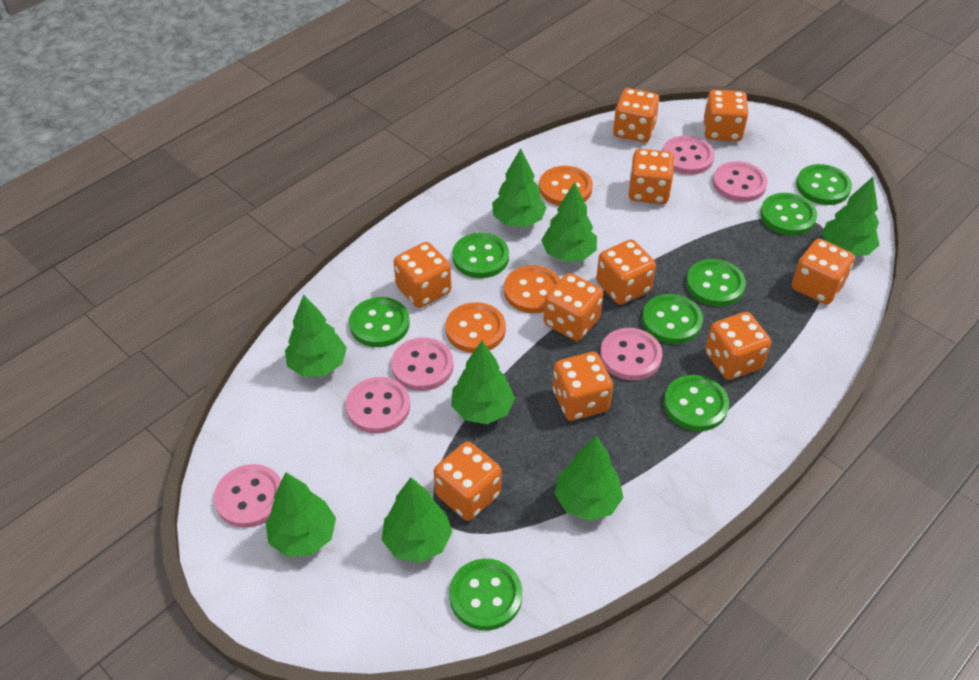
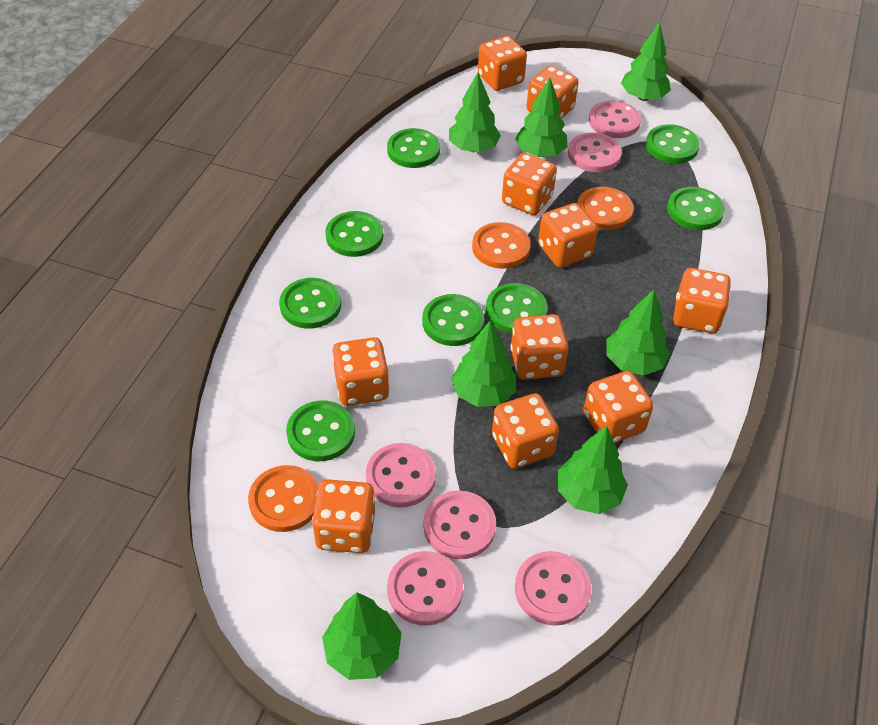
green tree: 8 -> 7

